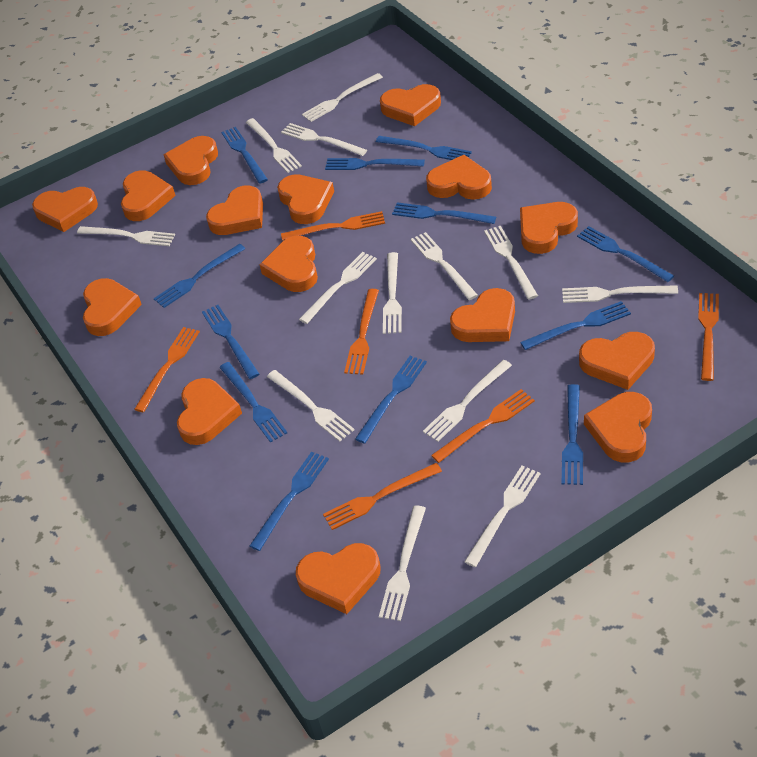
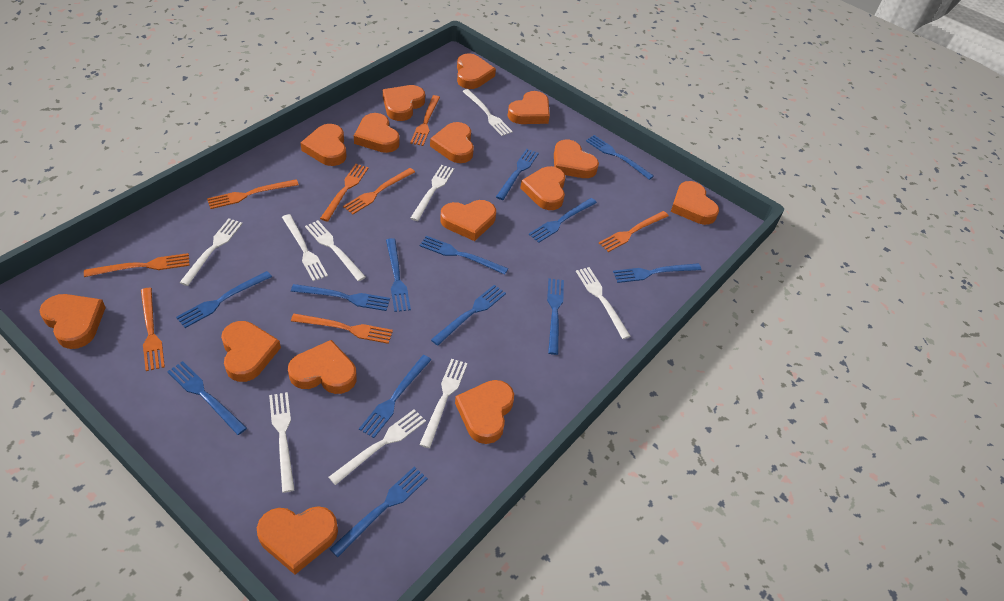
blue fork: 12 -> 13
orange fork: 6 -> 8
white fork: 13 -> 9

